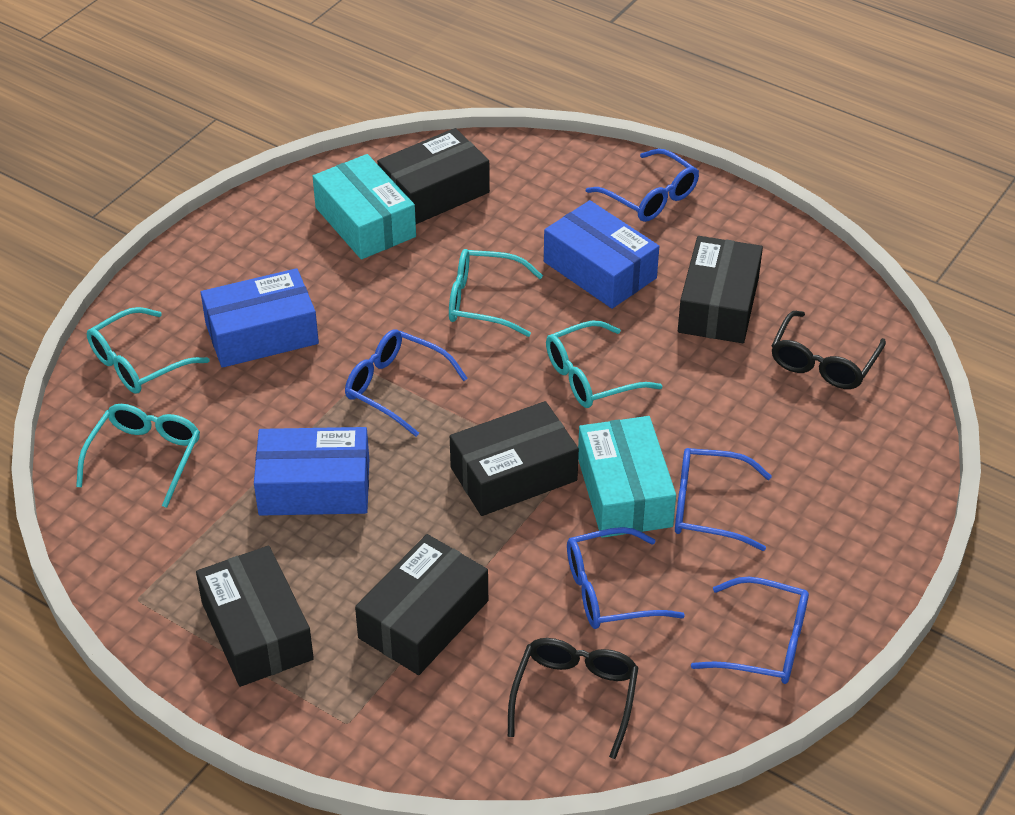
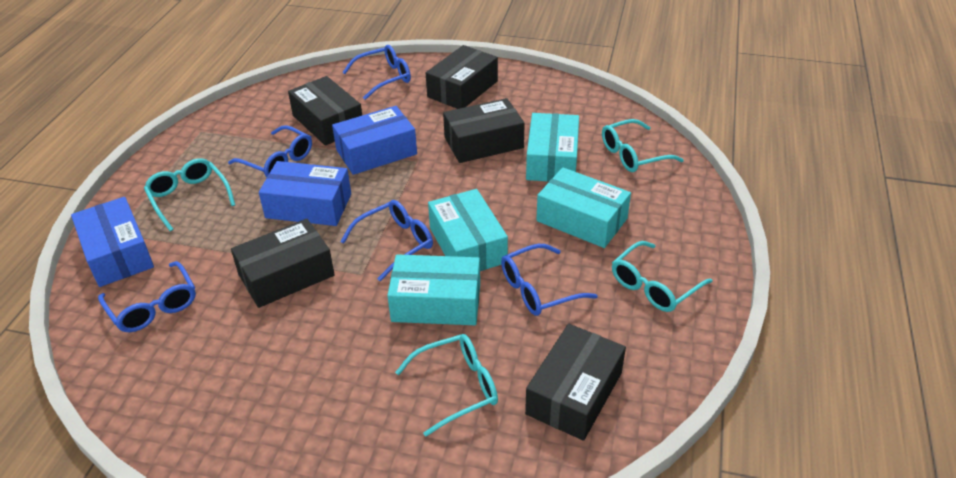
black glasses: 2 -> 0
turquoise box: 2 -> 4

